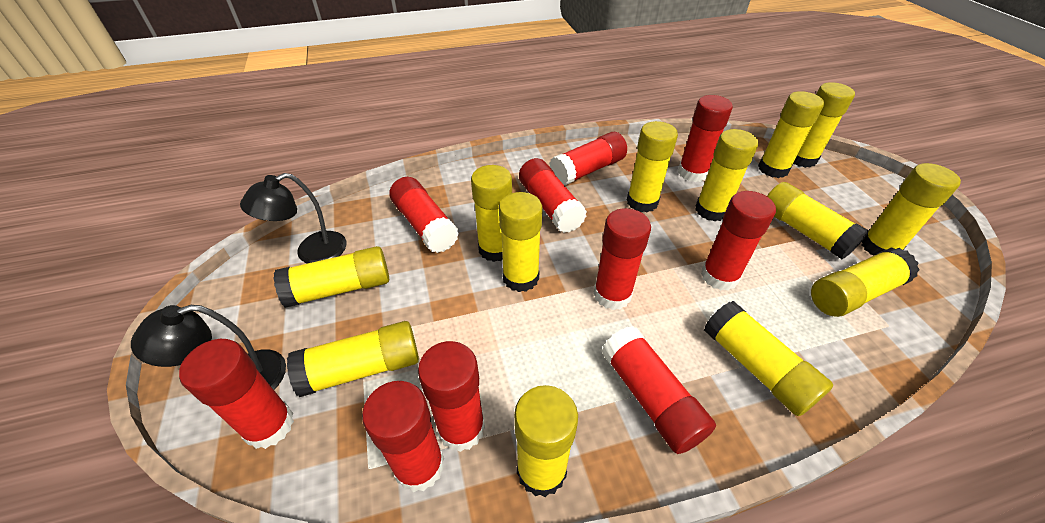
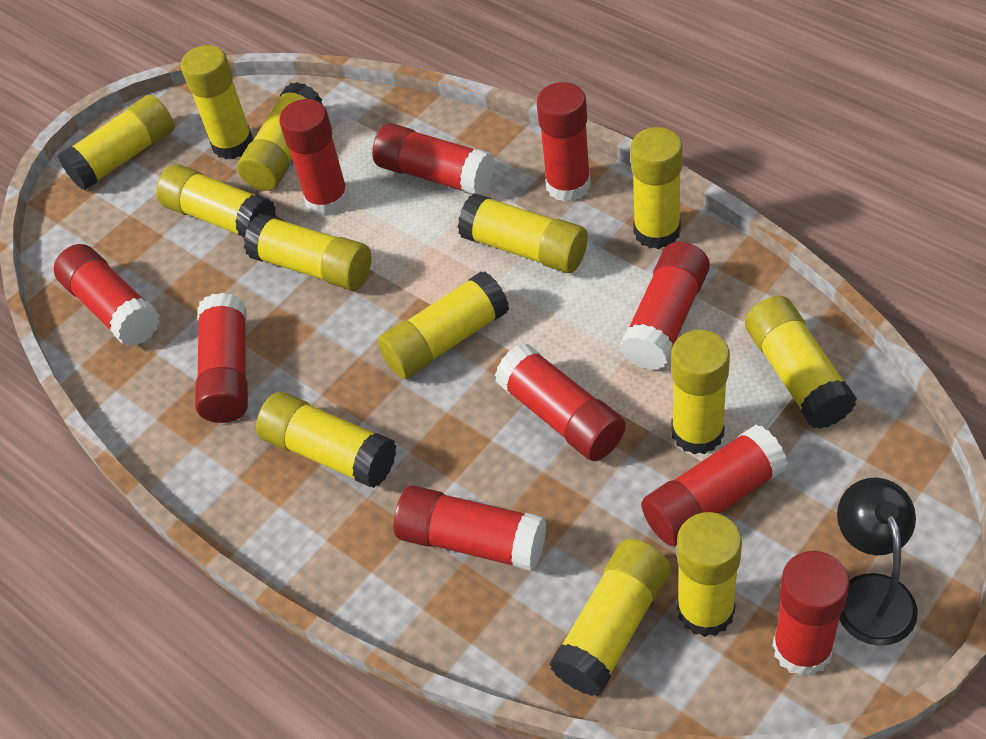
black lamp: 2 -> 1

